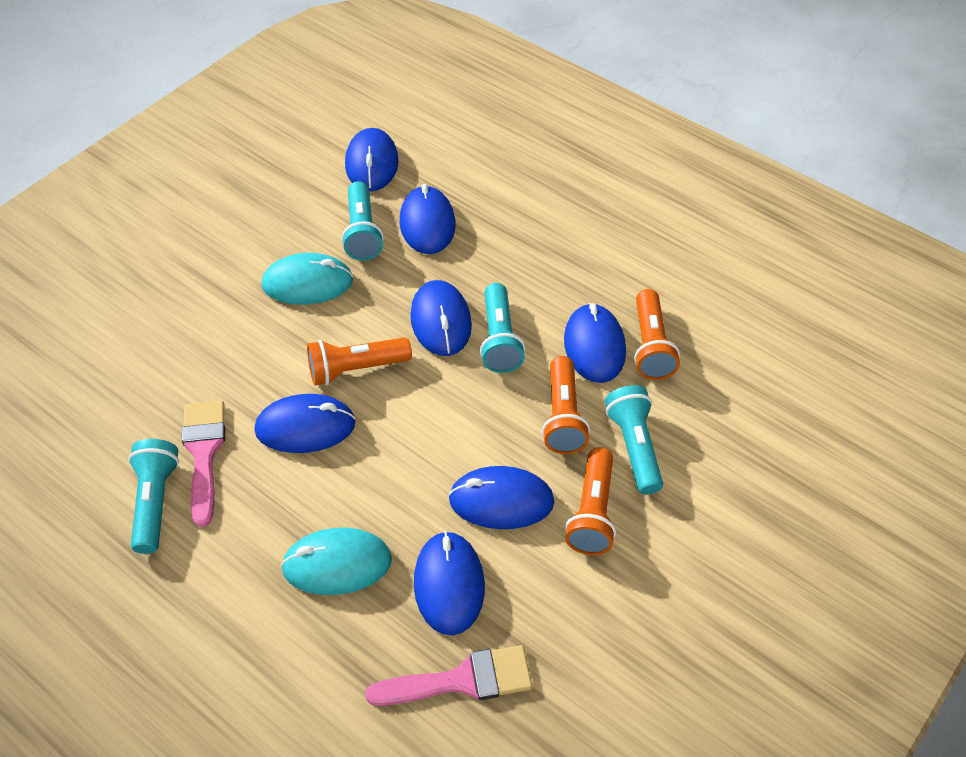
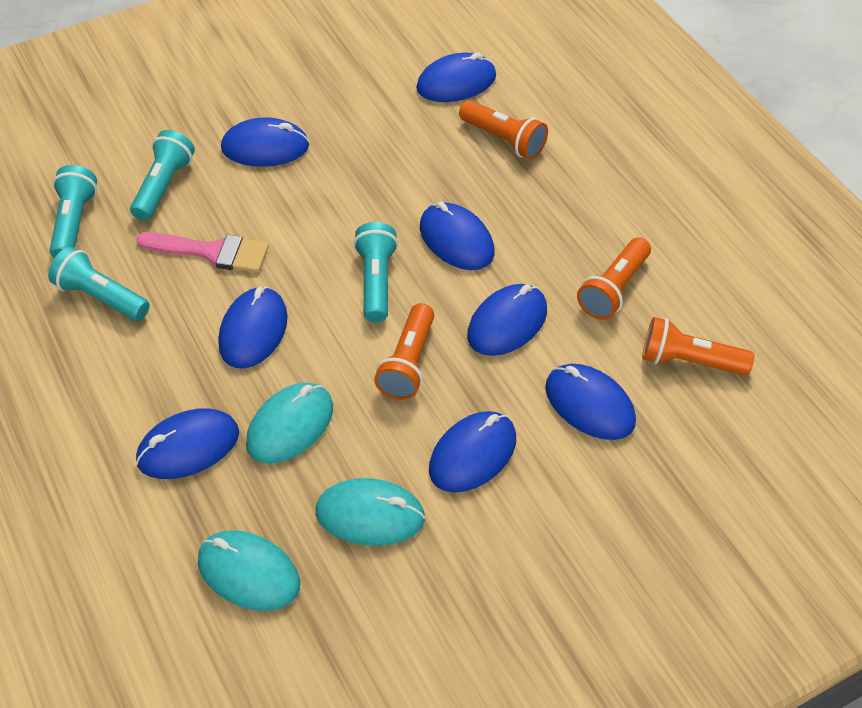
blue mouse: 7 -> 8
pink brush: 2 -> 1
turquoise mouse: 2 -> 3

